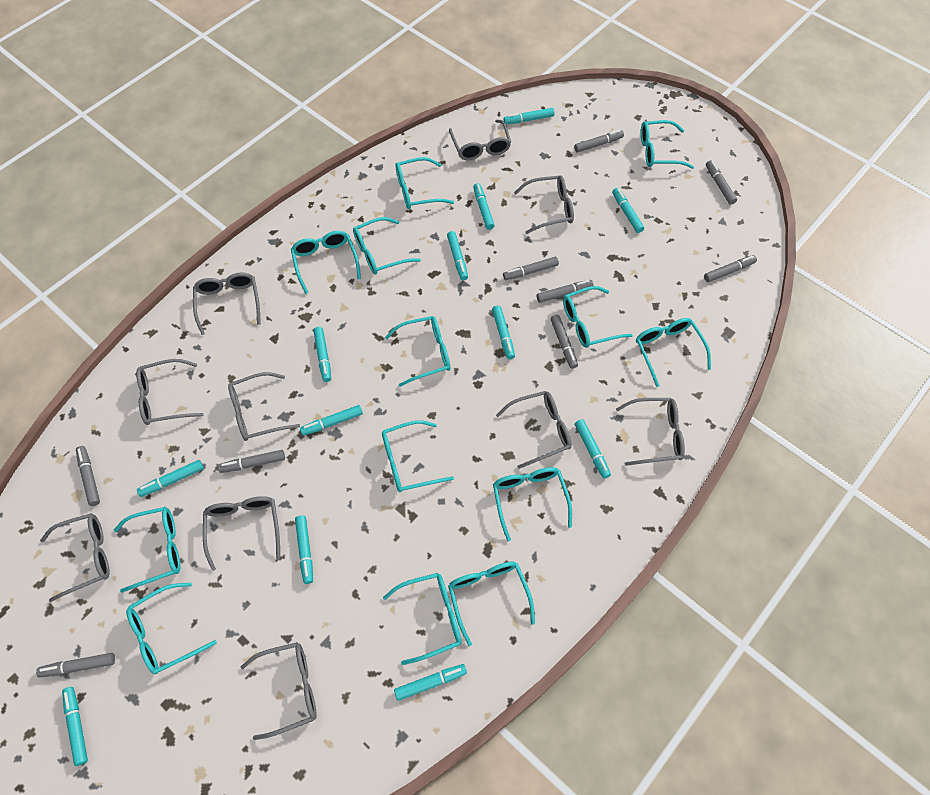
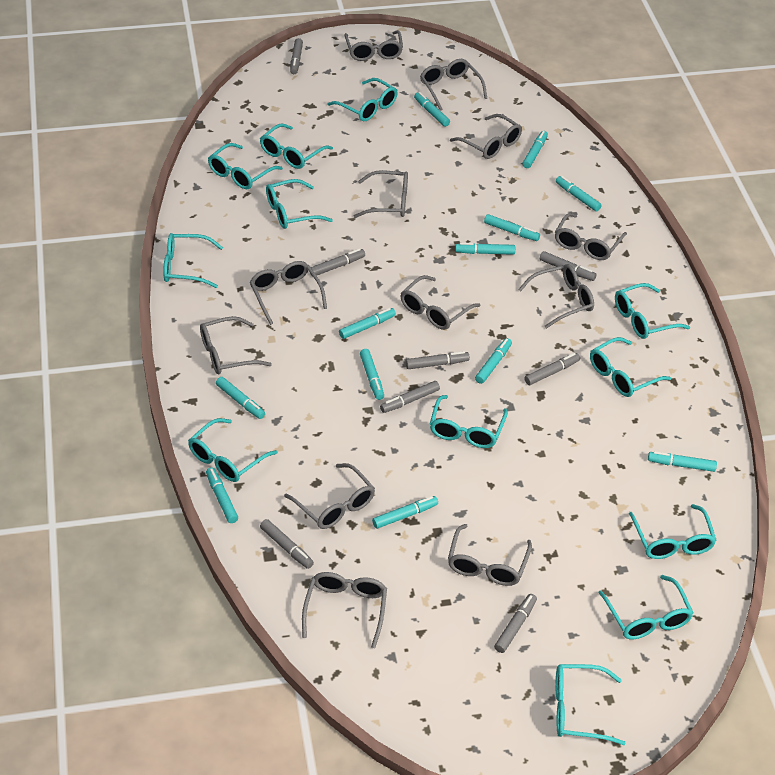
grey glasses: 10 -> 12
grey marker: 9 -> 8
turquoise glasses: 13 -> 12

